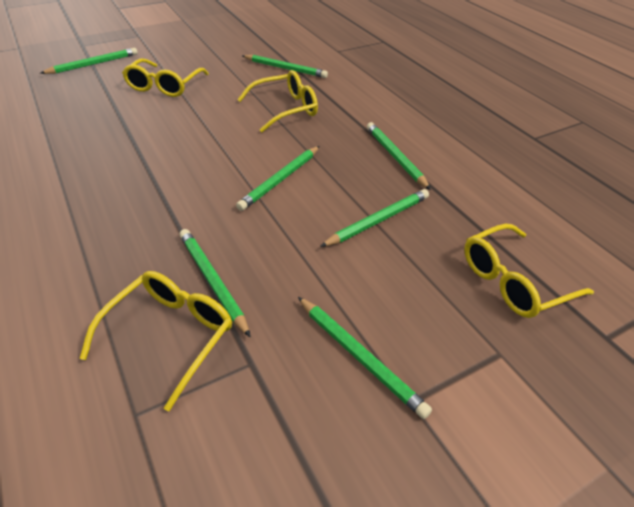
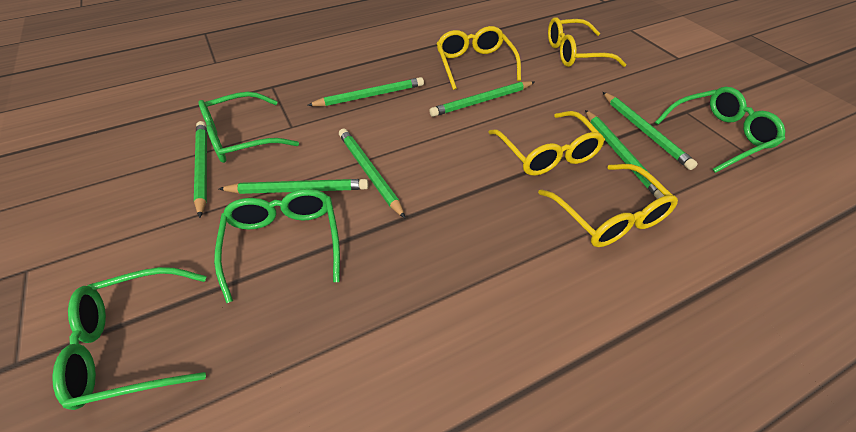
green glasses: 0 -> 4

